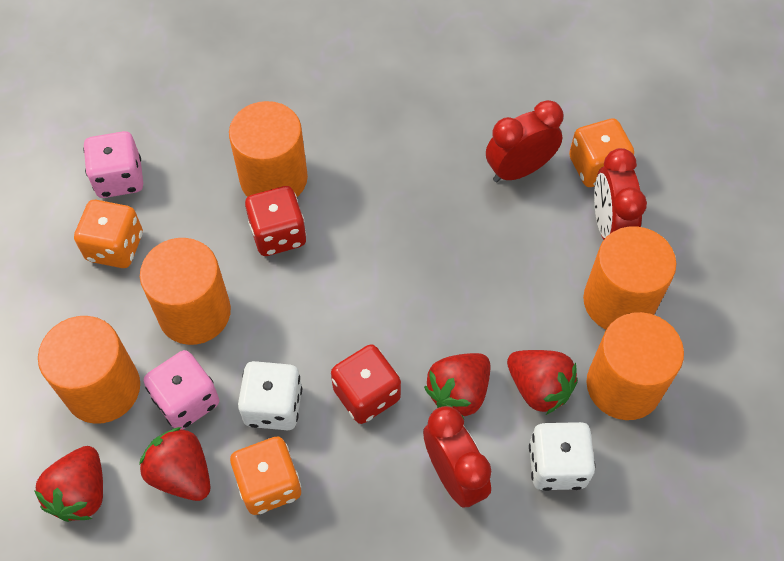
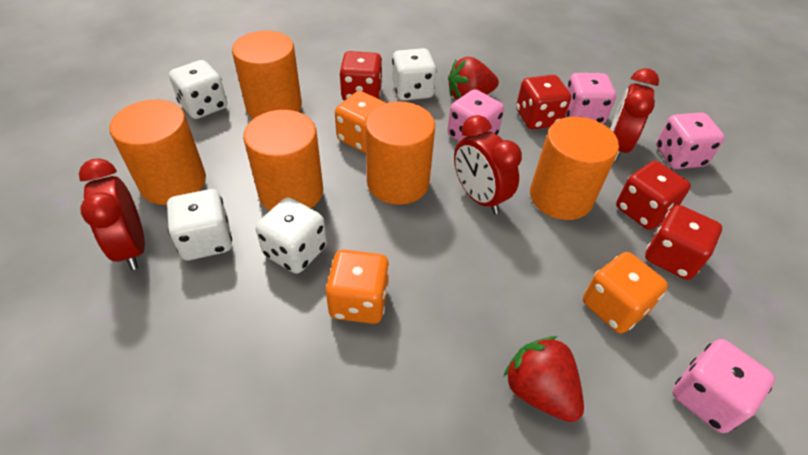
pink dice: 2 -> 4
red dice: 2 -> 4
red strawberry: 4 -> 2
white dice: 2 -> 4

